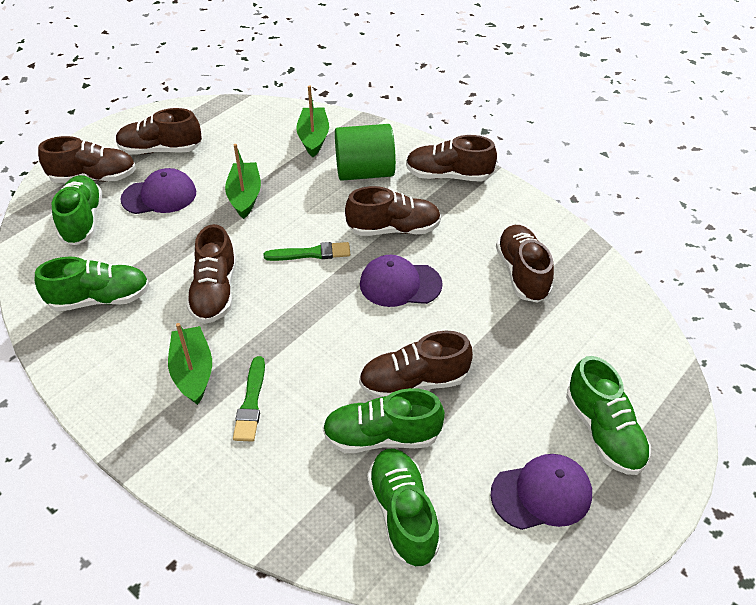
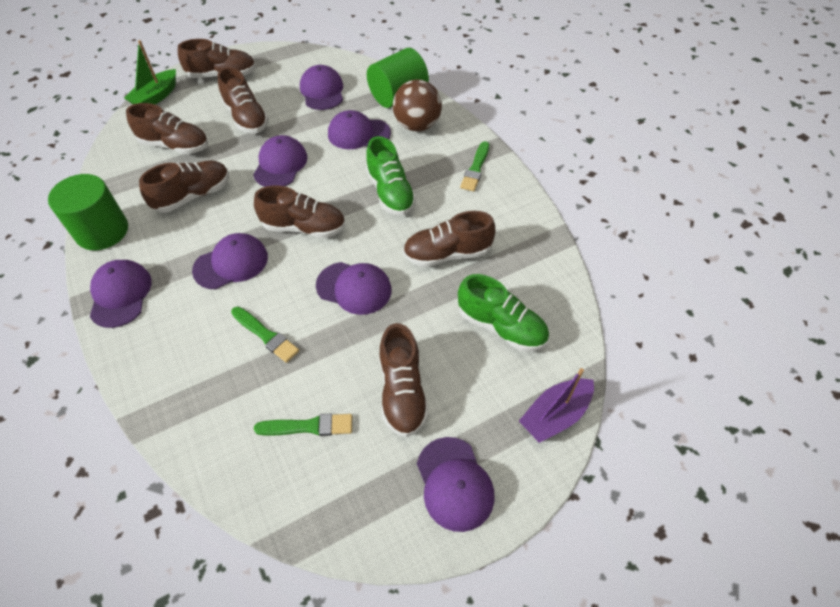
brown ball: 0 -> 1
green boat: 3 -> 1
green brush: 2 -> 3
green cylinder: 1 -> 2
green shoe: 5 -> 2
purple boat: 0 -> 1
purple cap: 3 -> 7

